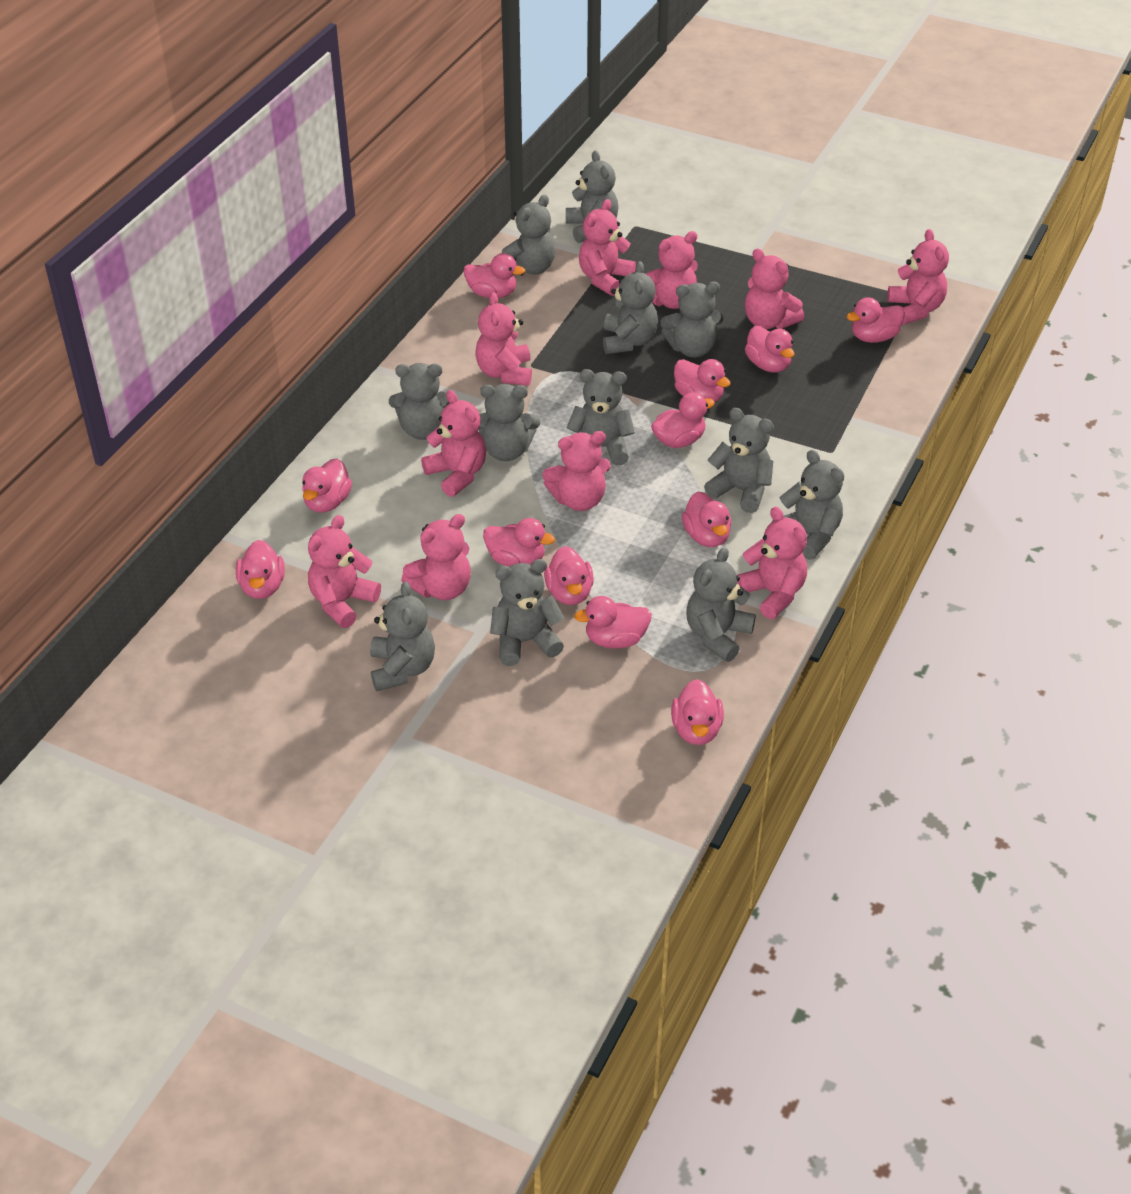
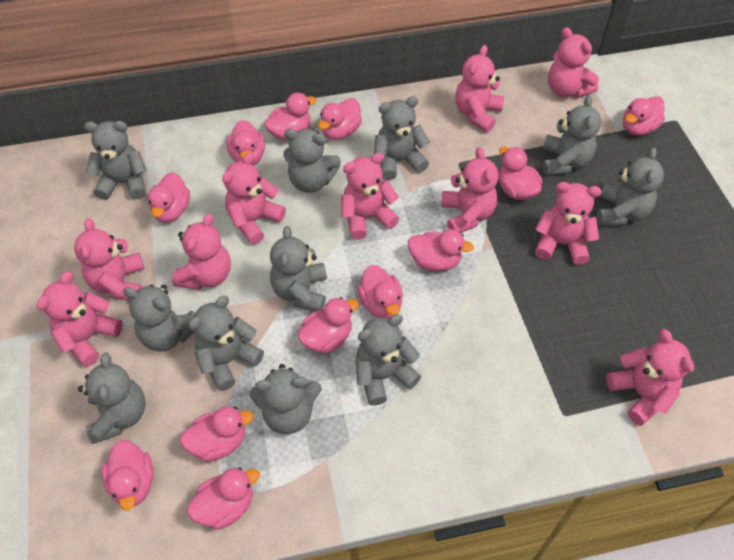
grey teddy bear: 12 -> 11

